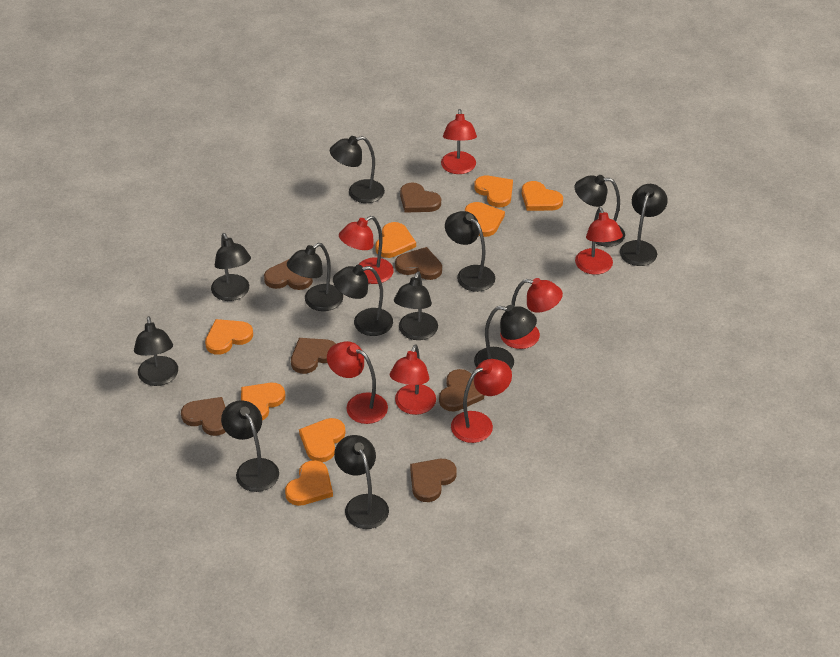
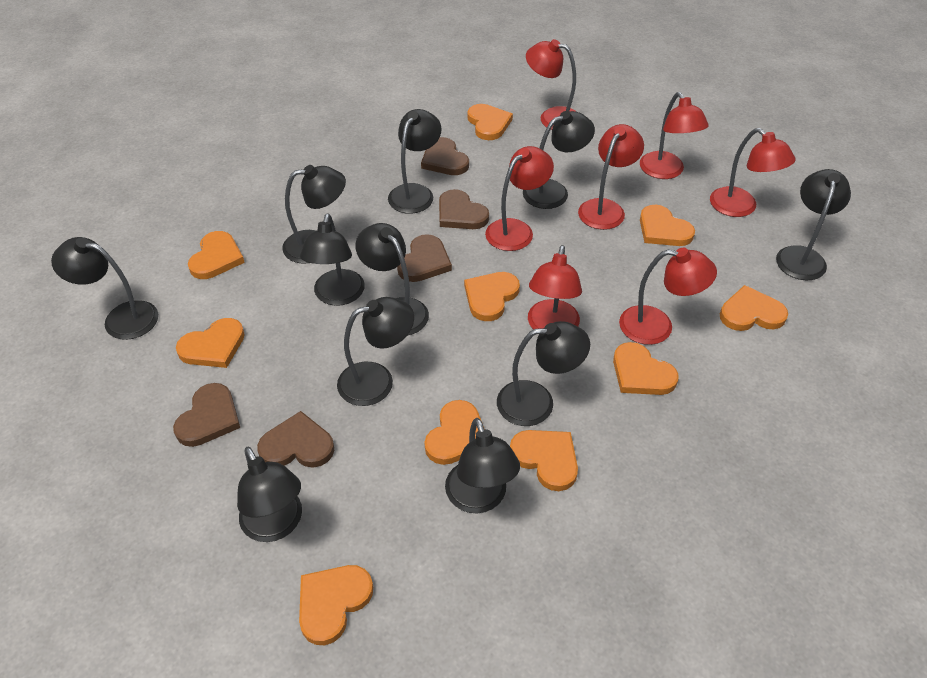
black lamp: 12 -> 11
brown heart: 7 -> 5
orange heart: 8 -> 10

